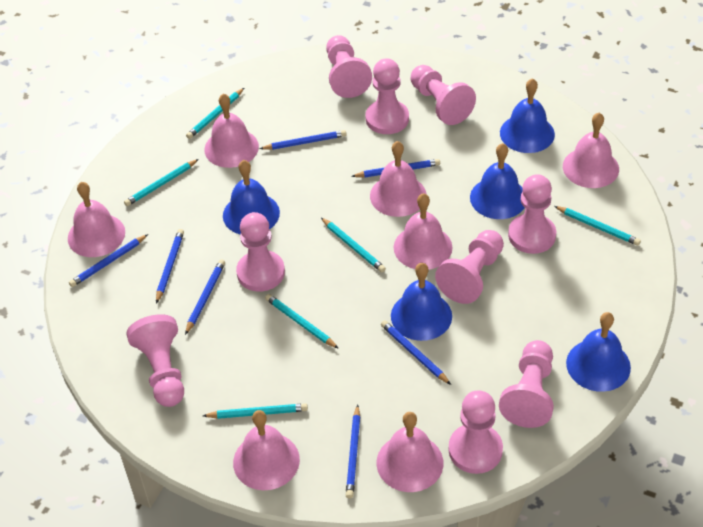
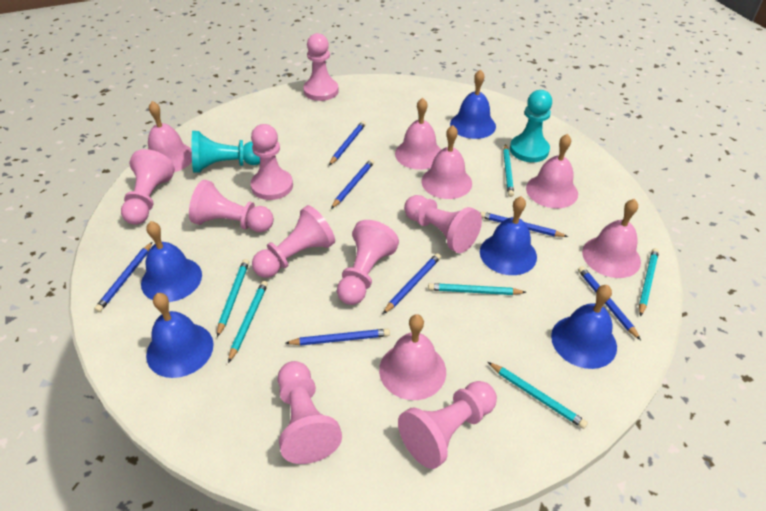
pink bell: 7 -> 6
turquoise pawn: 0 -> 2

